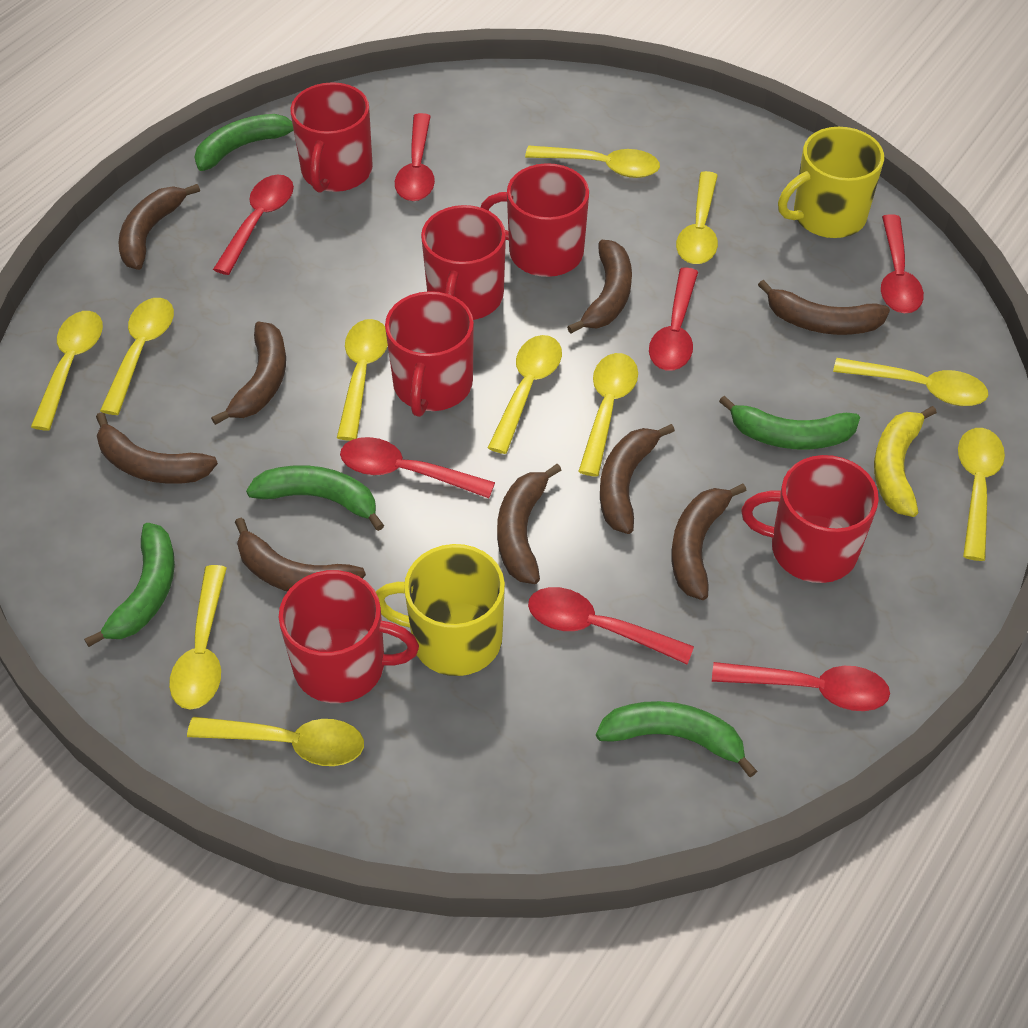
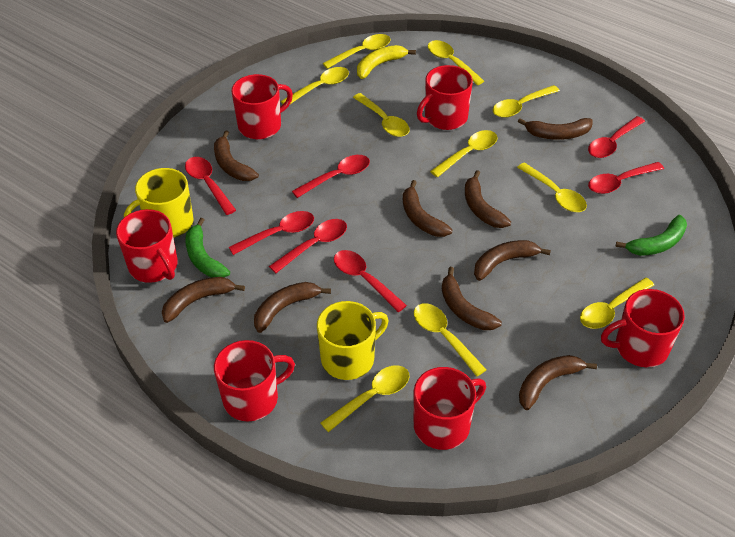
green banana: 5 -> 2
yellow spoon: 11 -> 10

